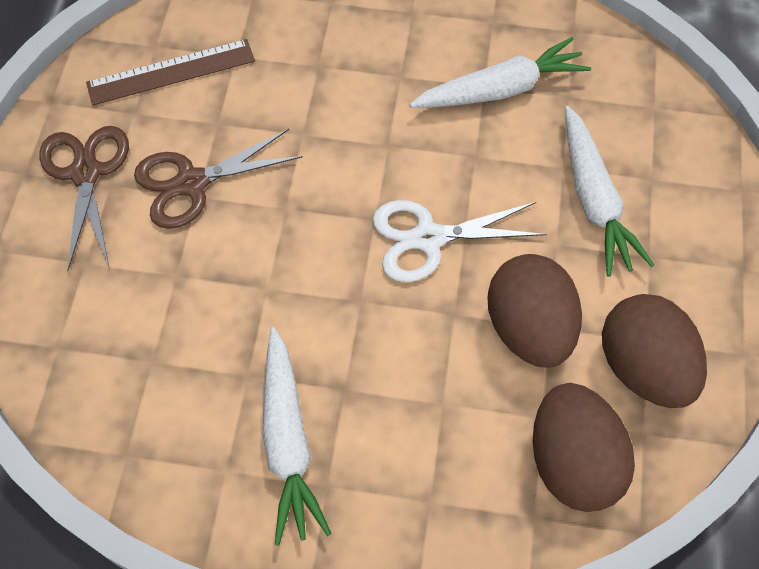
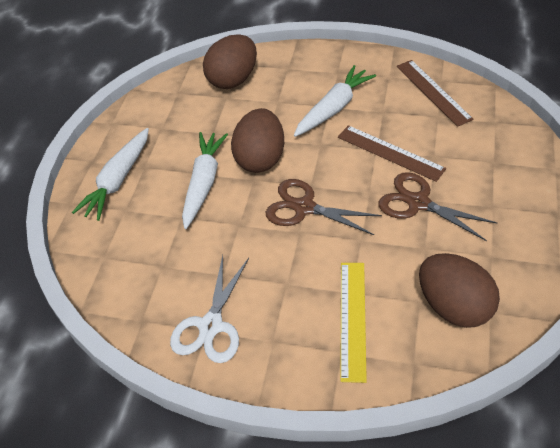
brown ruler: 1 -> 2
yellow ruler: 0 -> 1

